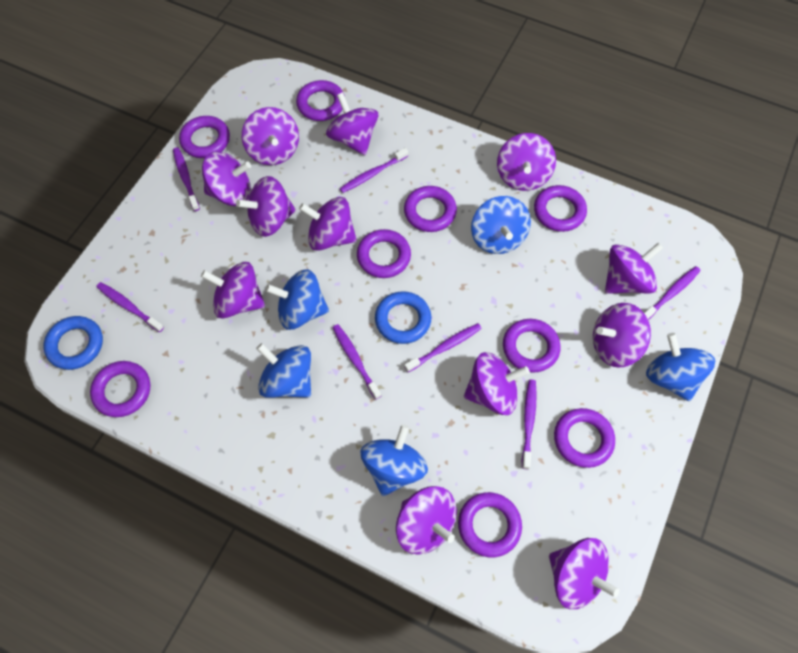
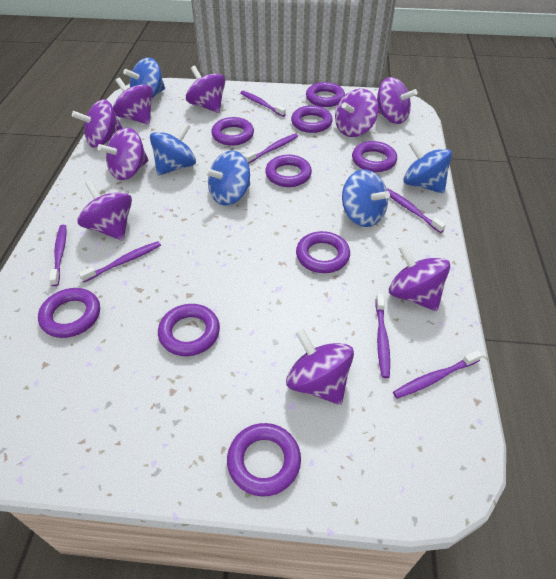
blue ring: 2 -> 0
purple spinning top: 12 -> 9

